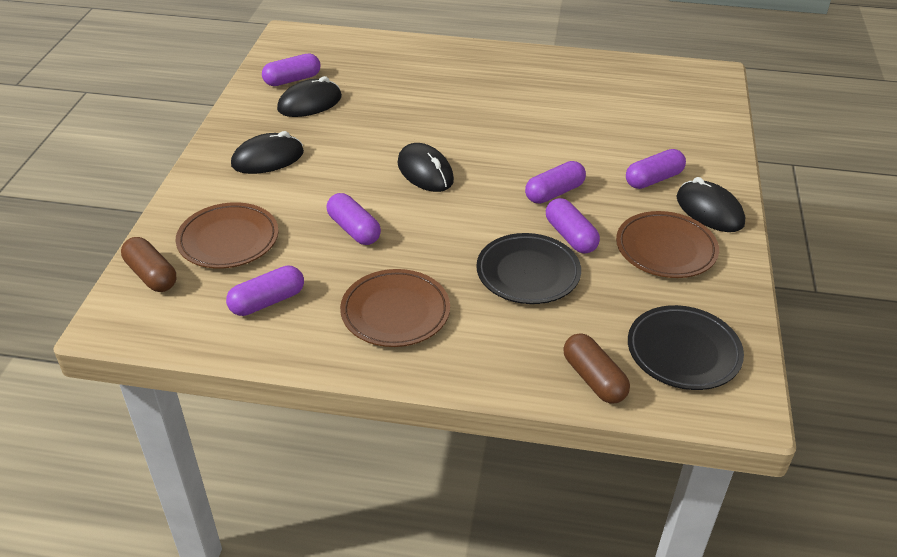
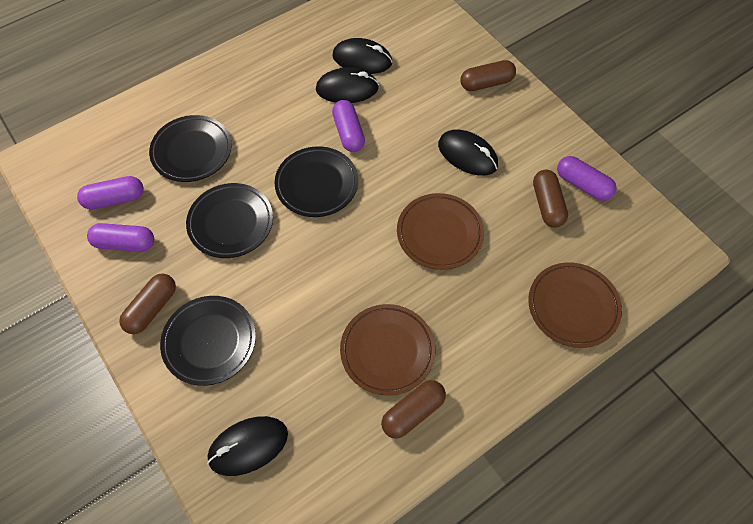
black plate: 2 -> 4
brown capsule: 2 -> 4
purple capsule: 6 -> 4

